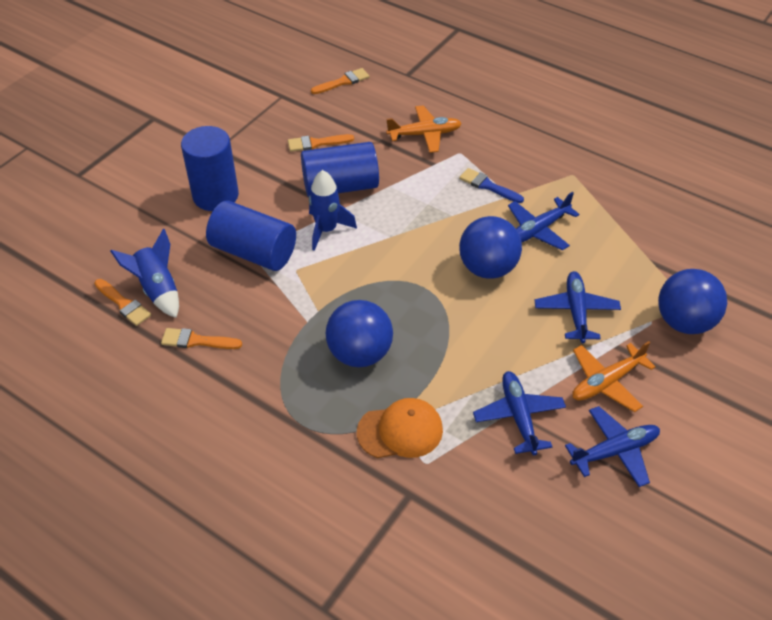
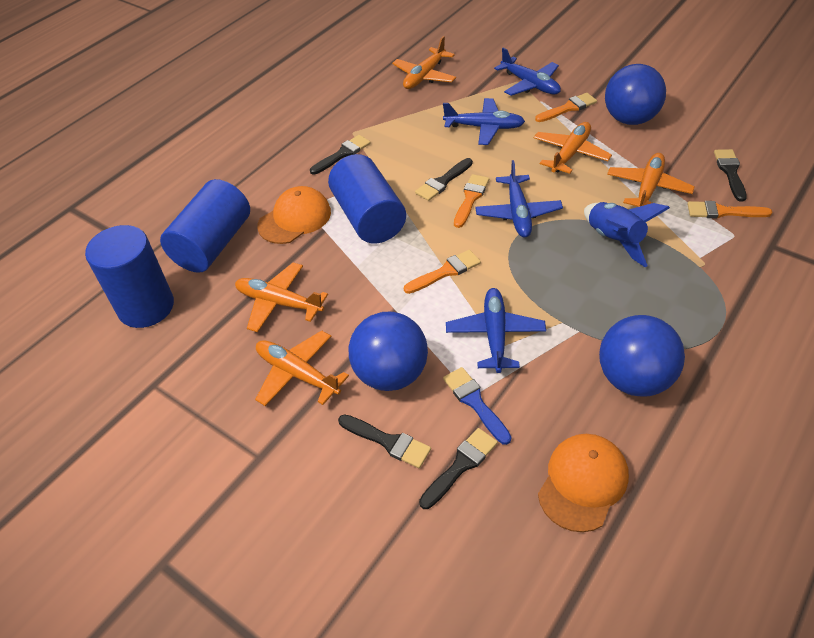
black brush: 0 -> 5
blue rocket: 2 -> 1
orange cap: 1 -> 2
orange plane: 2 -> 5

